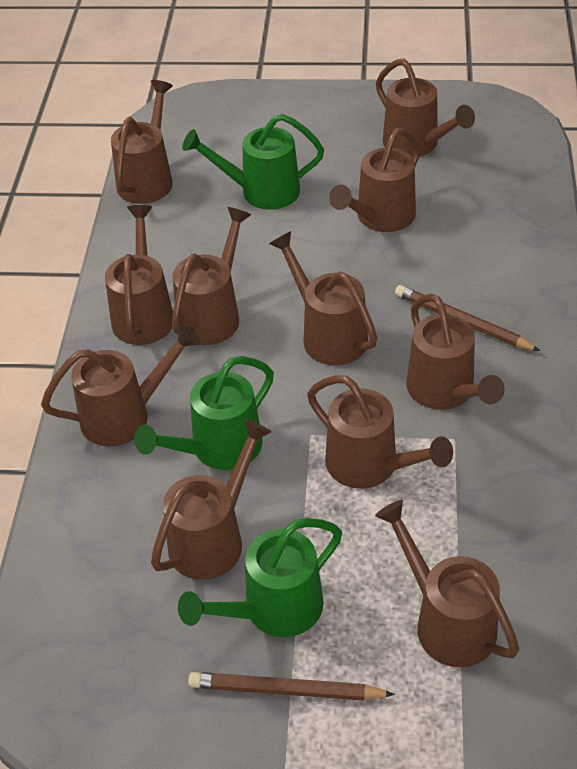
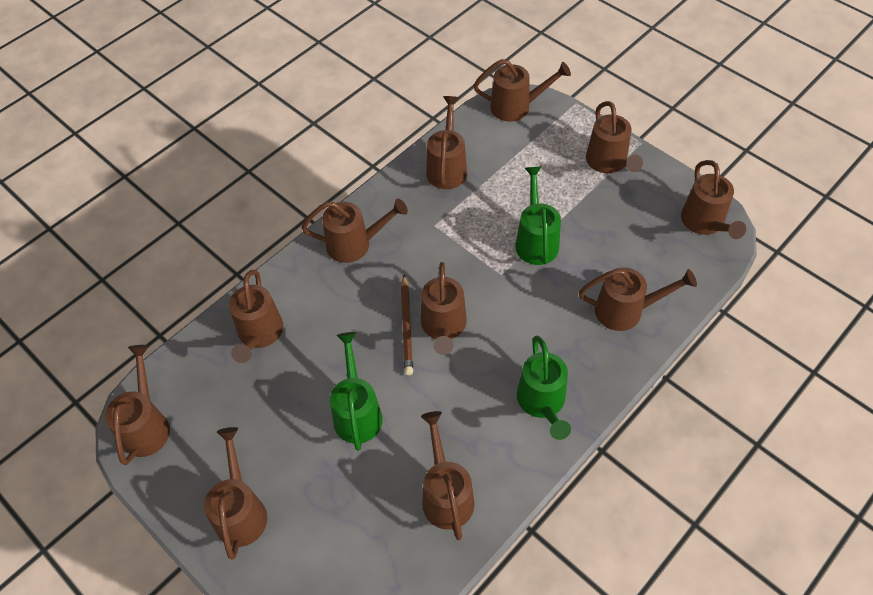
brown pencil: 2 -> 1

